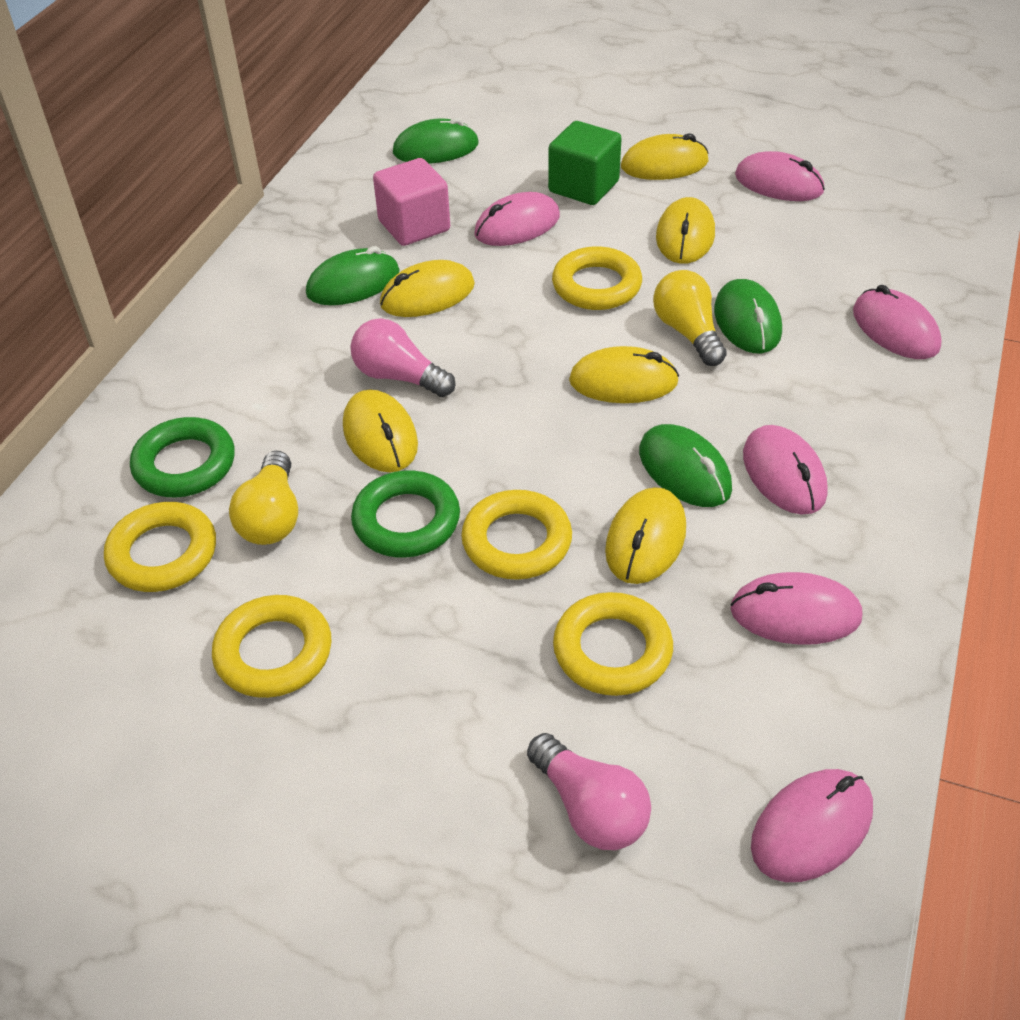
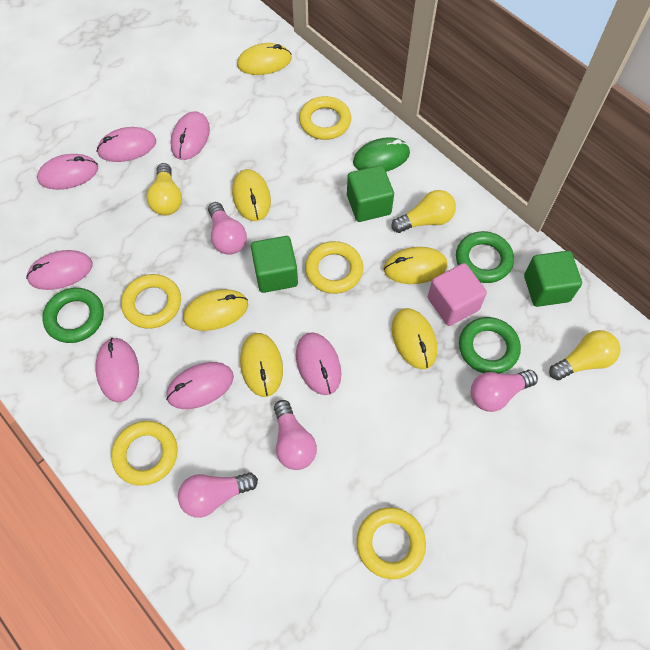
green cube: 1 -> 3
green mouse: 4 -> 1
green ring: 2 -> 3
pink light bulb: 2 -> 4
pink mouse: 6 -> 7
yellow light bulb: 2 -> 3

